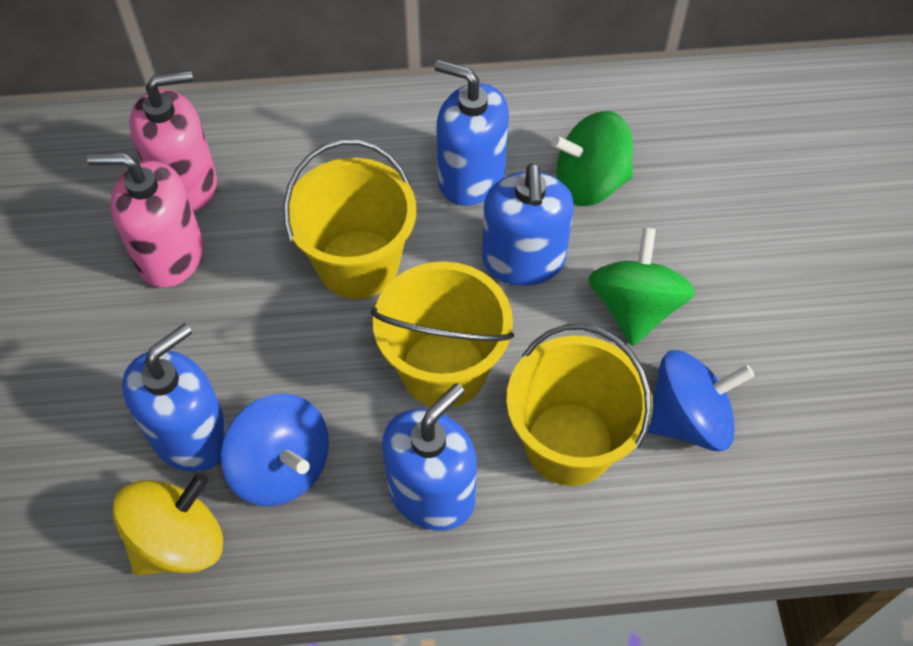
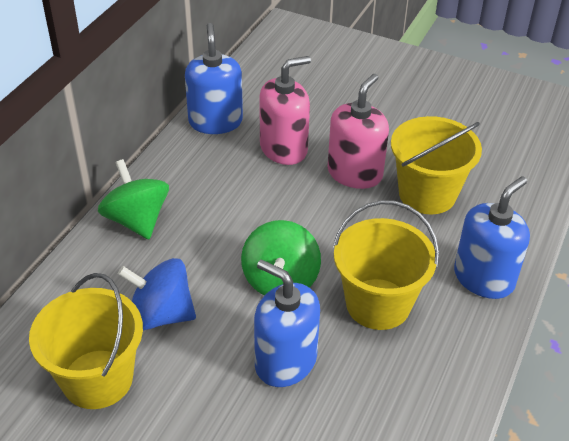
blue soap dispenser: 4 -> 3
blue spinning top: 2 -> 1
yellow spinning top: 1 -> 0

